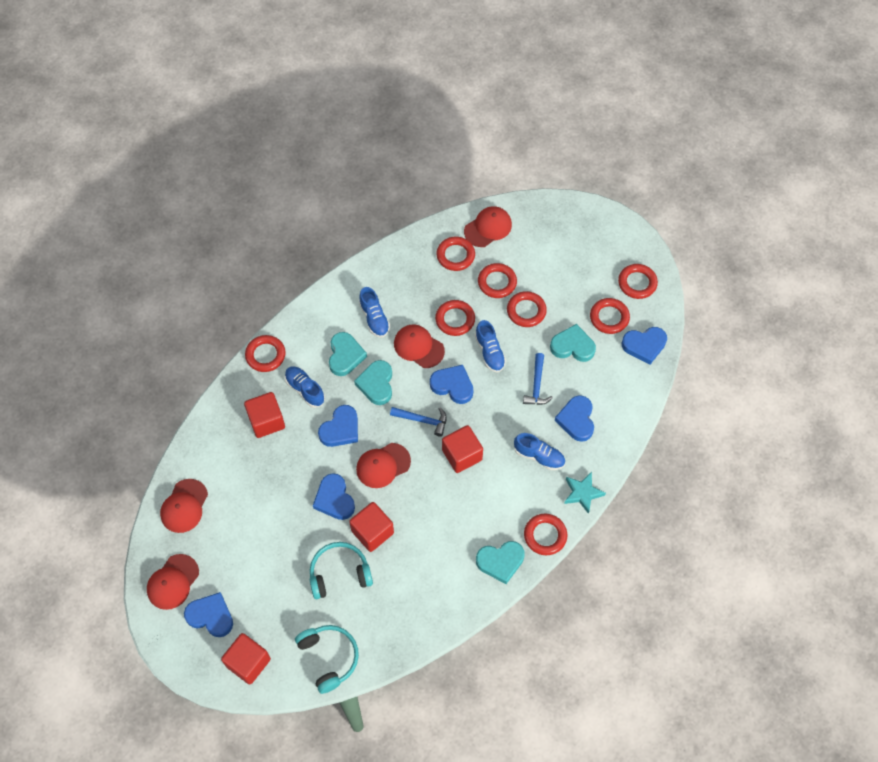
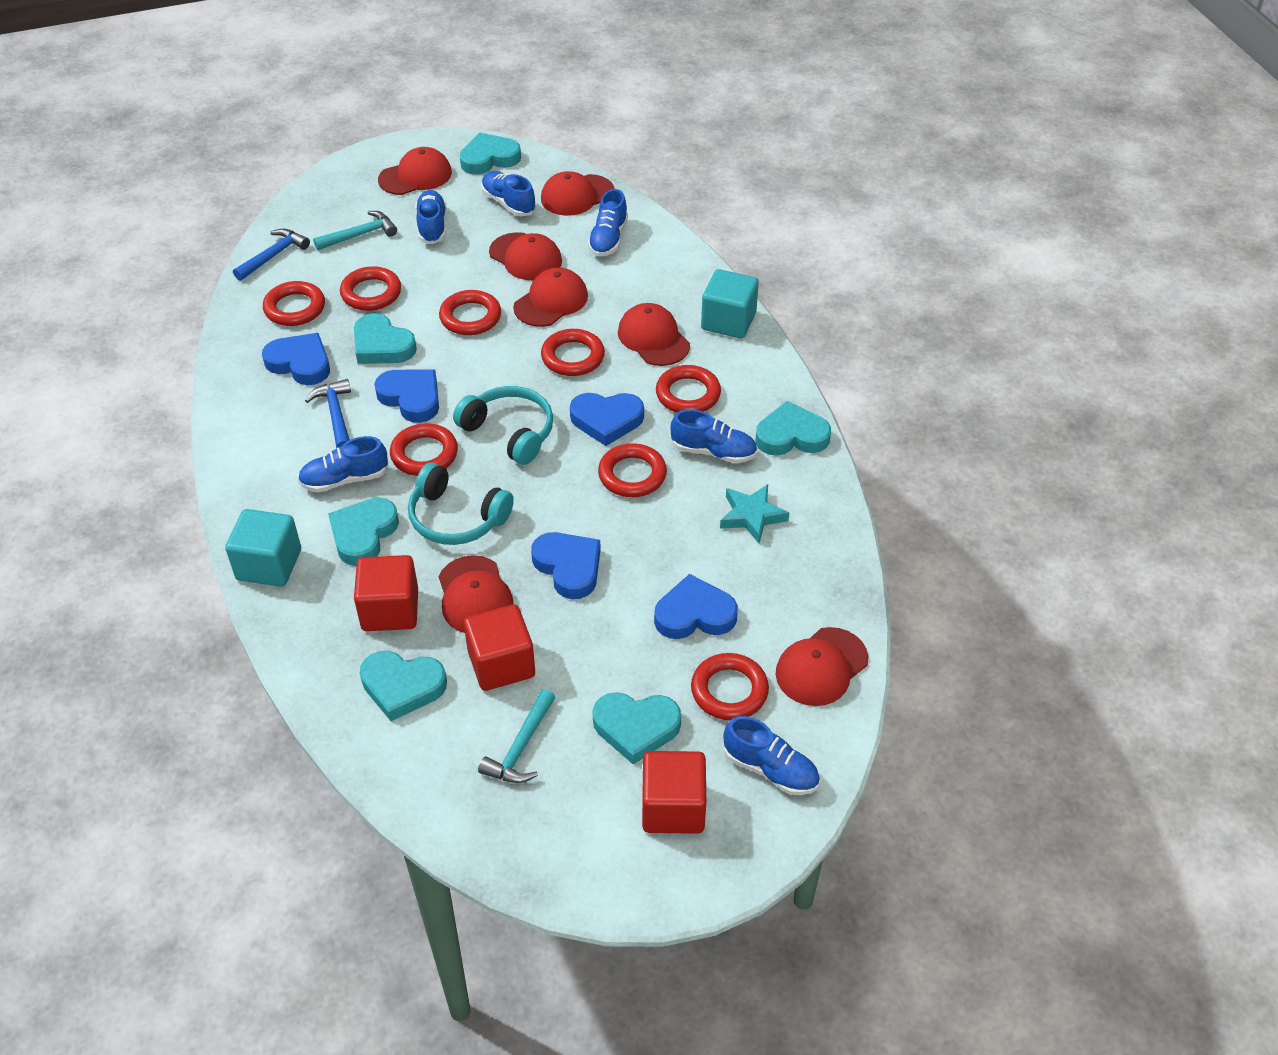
blue heart: 6 -> 5
blue shoe: 4 -> 6
red cap: 5 -> 7
red cube: 4 -> 3
turquoise cube: 0 -> 2
turquoise hammer: 0 -> 2
turquoise heart: 4 -> 6

